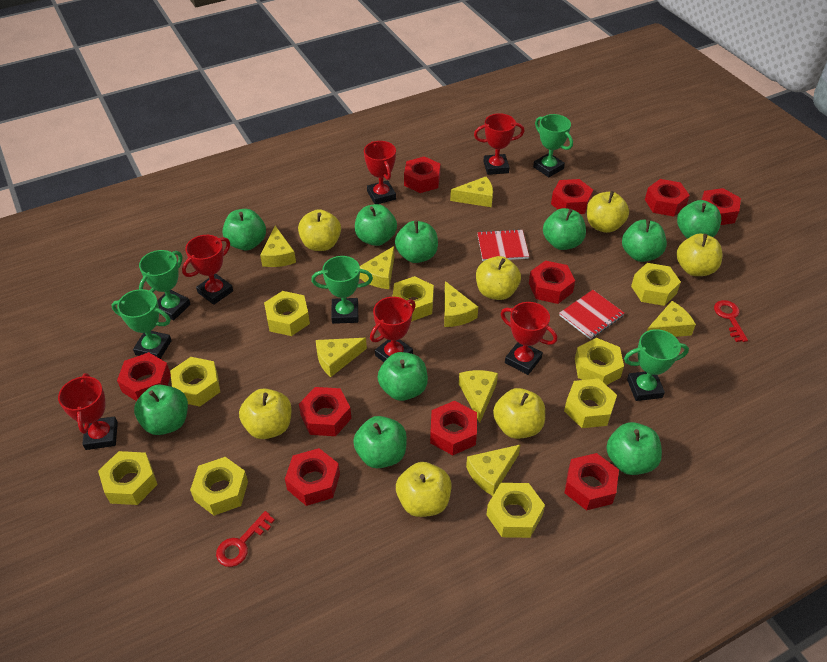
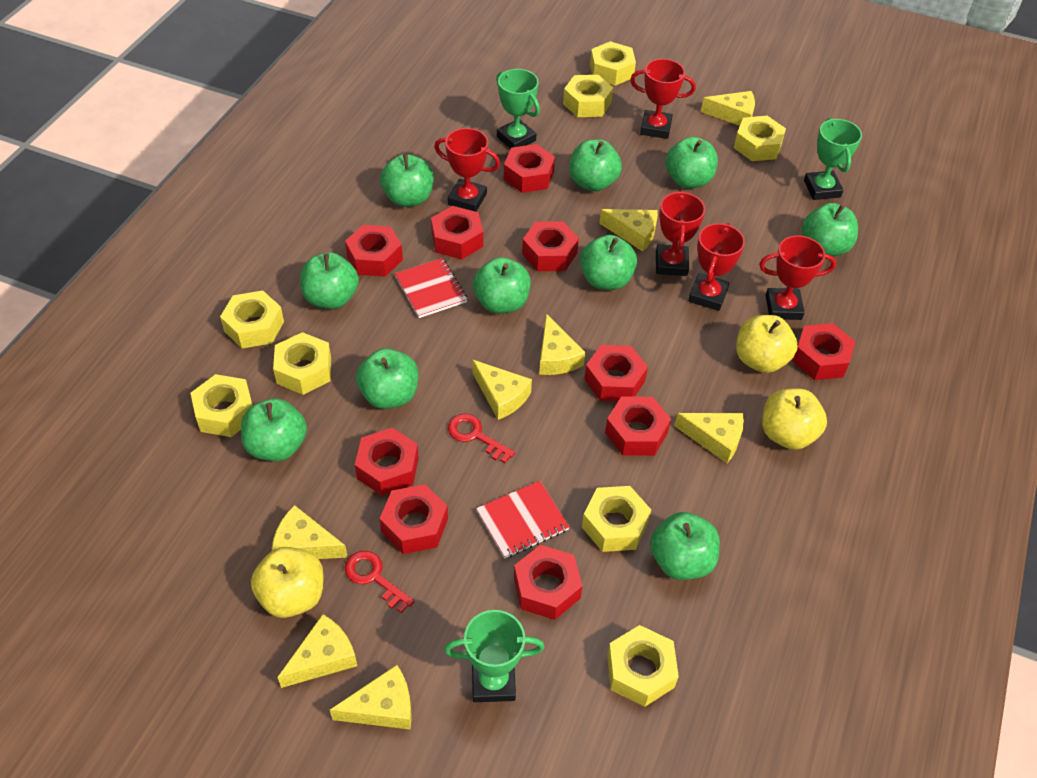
green trophy: 5 -> 3
red trophy: 6 -> 5
yellow apple: 7 -> 3
yellow nut: 9 -> 8

